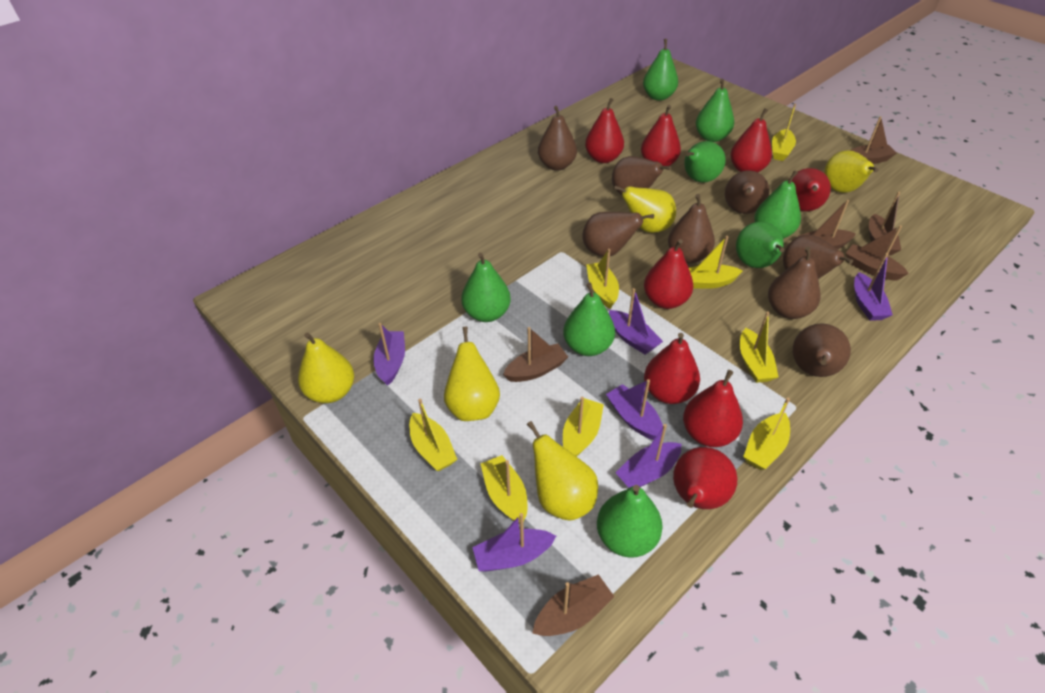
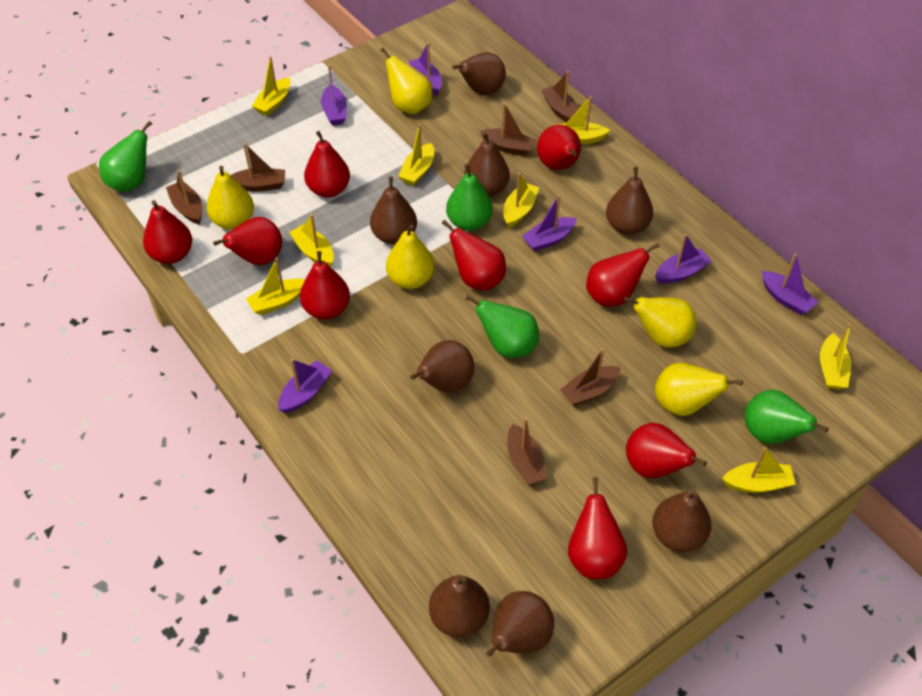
green pear: 8 -> 4
red pear: 8 -> 9

